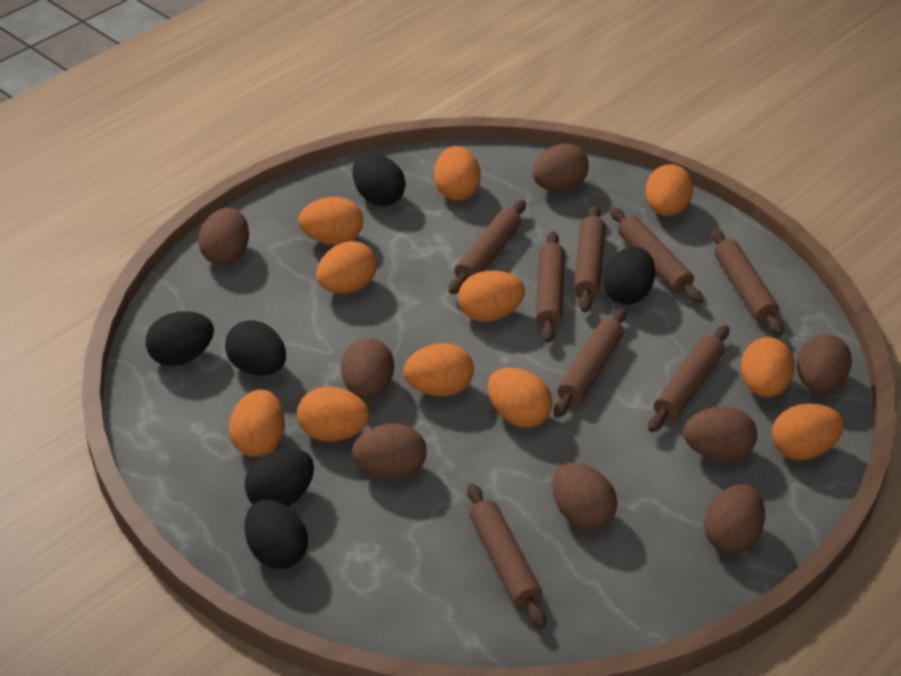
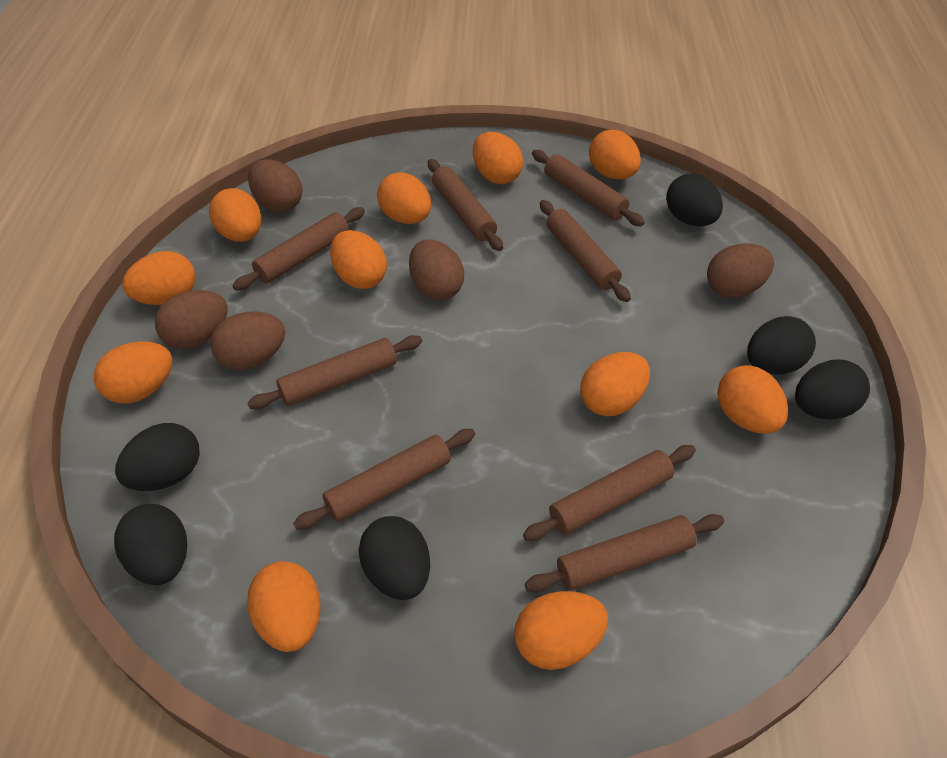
brown egg: 8 -> 5

